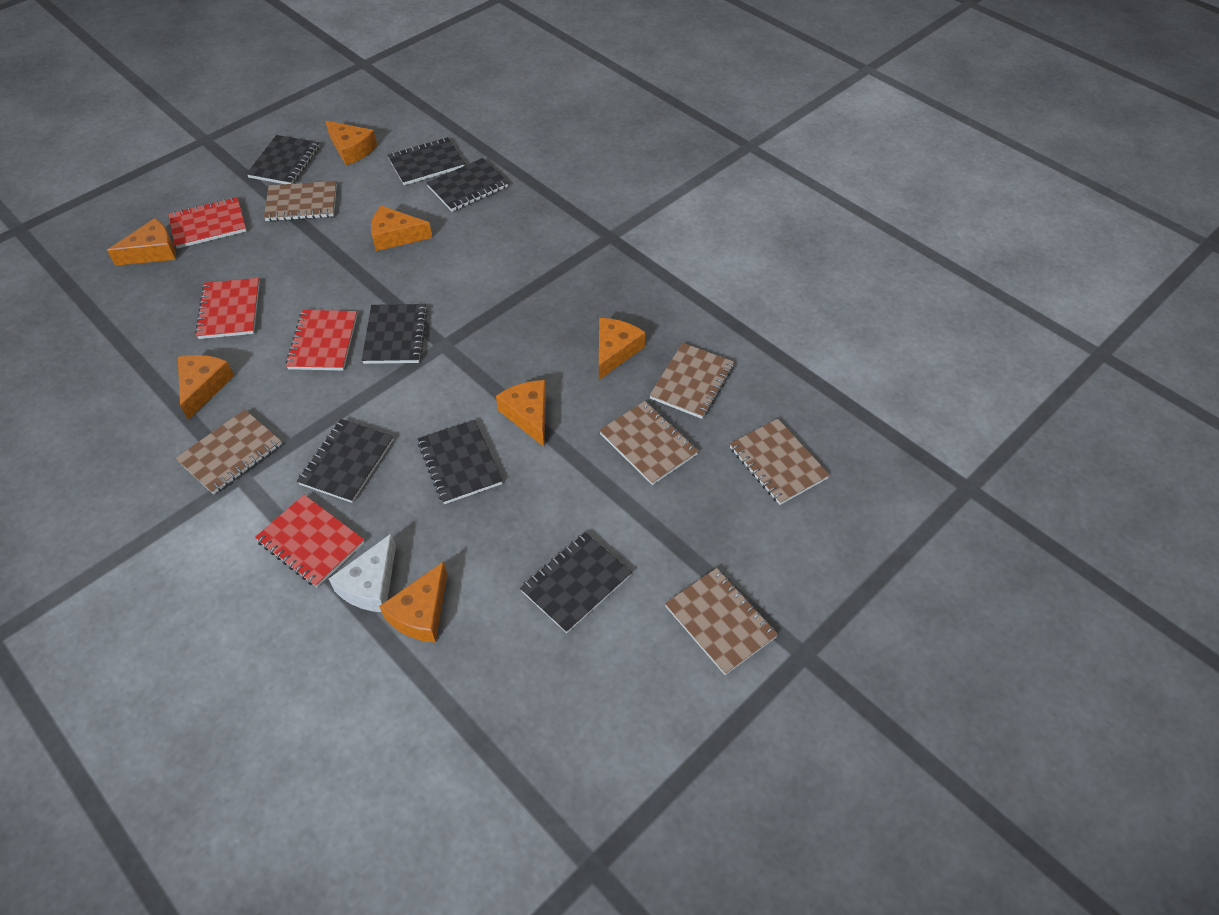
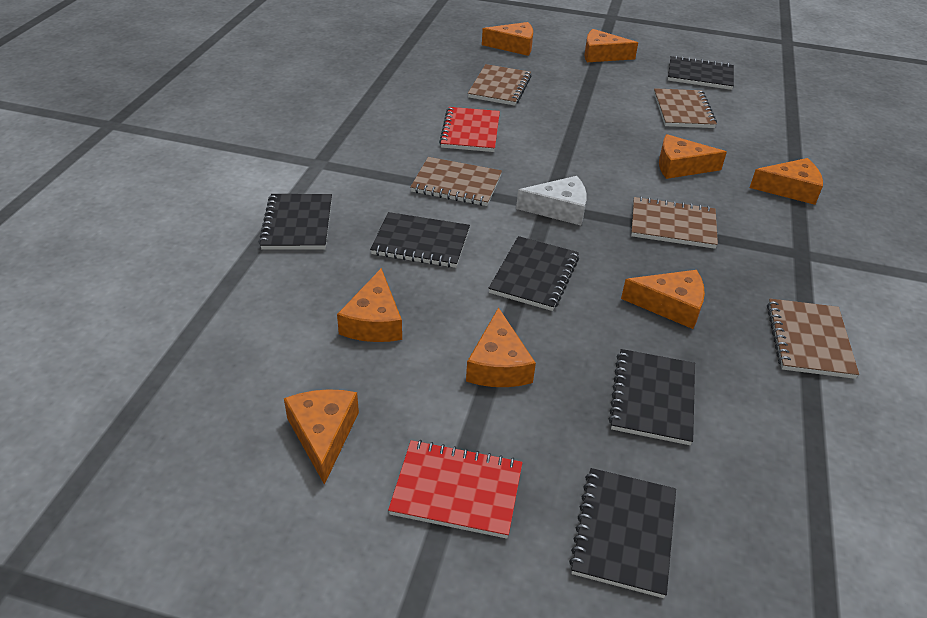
black notebook: 7 -> 6
brown notebook: 6 -> 5
orange cheese: 7 -> 8
red notebook: 4 -> 2

